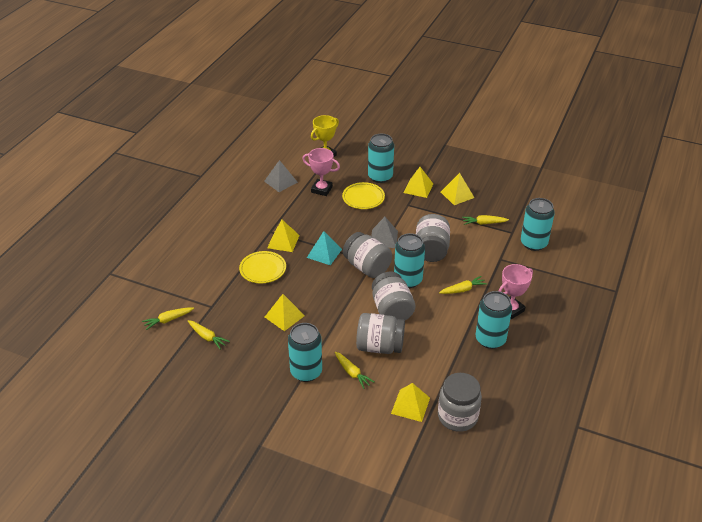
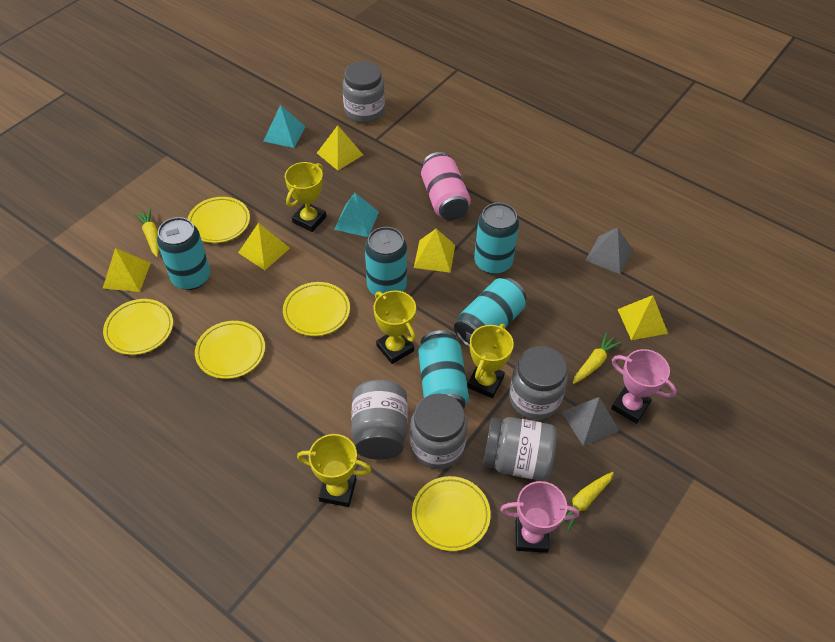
pink can: 0 -> 1
turquoise pyramid: 1 -> 2
yellow carrot: 5 -> 3
yellow plate: 2 -> 5
yellow trophy: 1 -> 4

